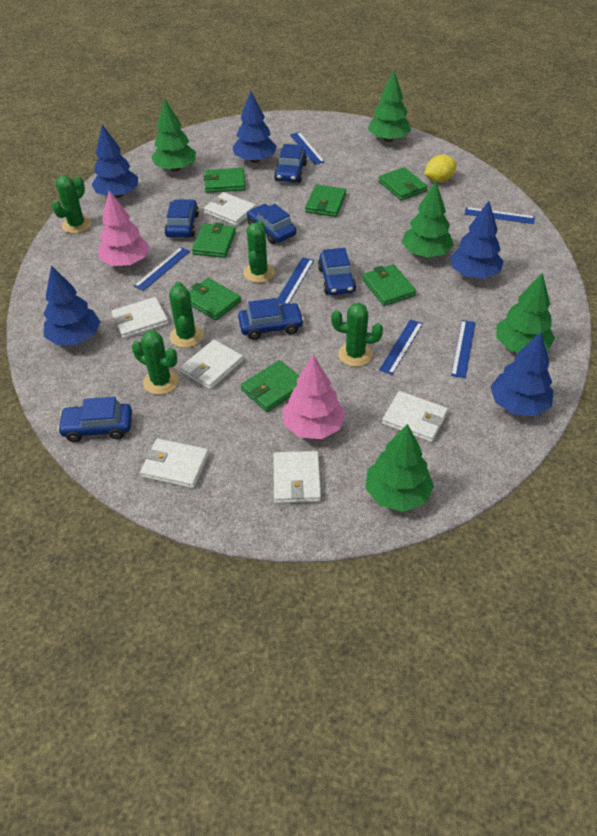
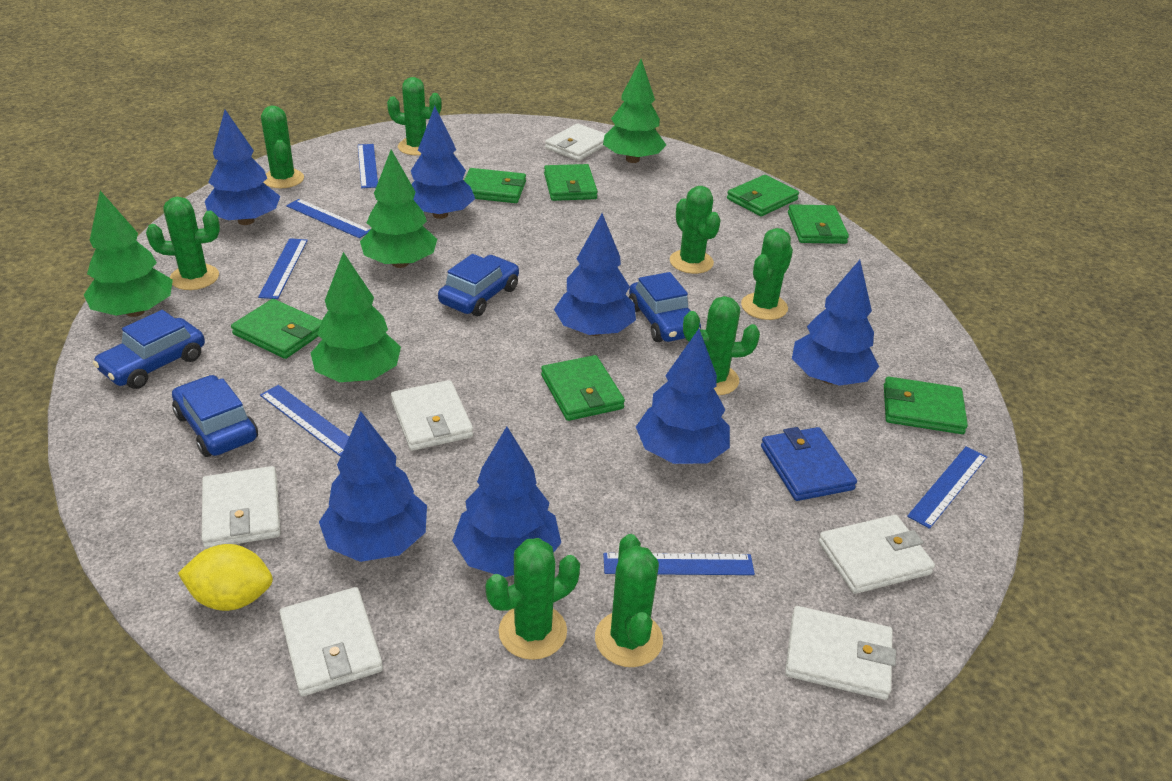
blue car: 6 -> 4
blue tree: 5 -> 7
blue wallet: 0 -> 1
green cactus: 5 -> 8
green tree: 5 -> 4
pink tree: 2 -> 0

